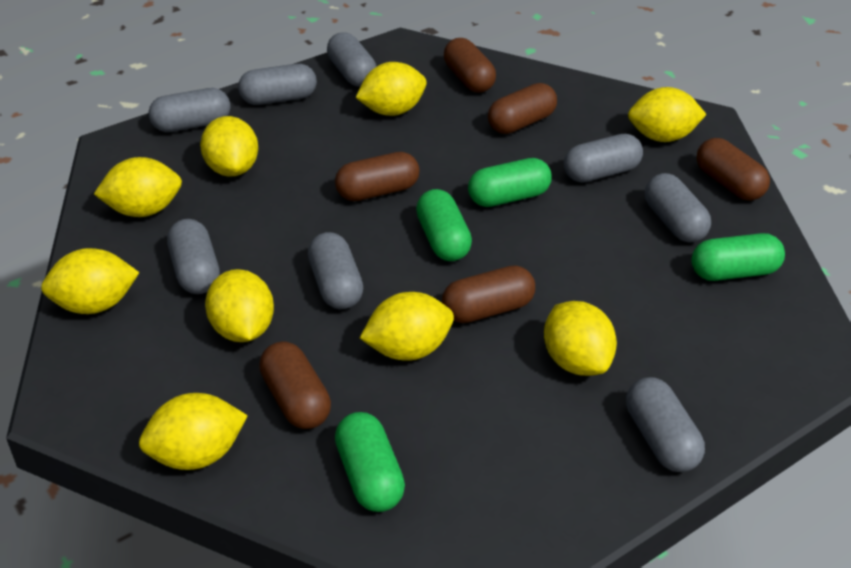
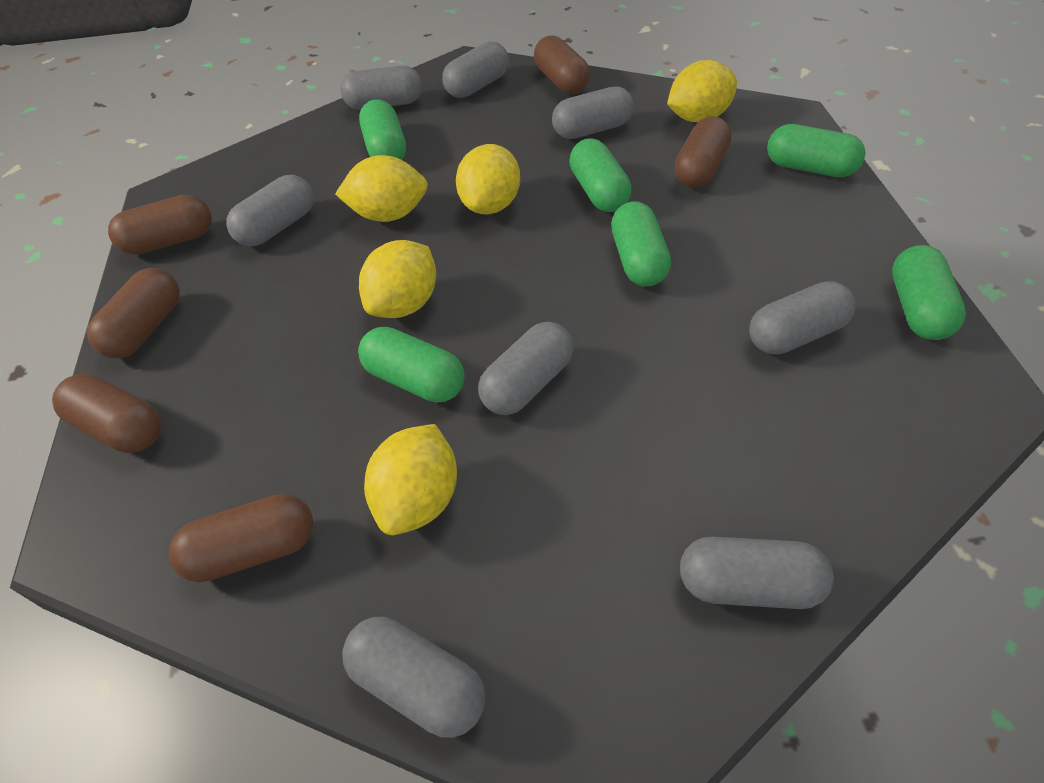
green capsule: 4 -> 6
yellow lemon: 9 -> 5

